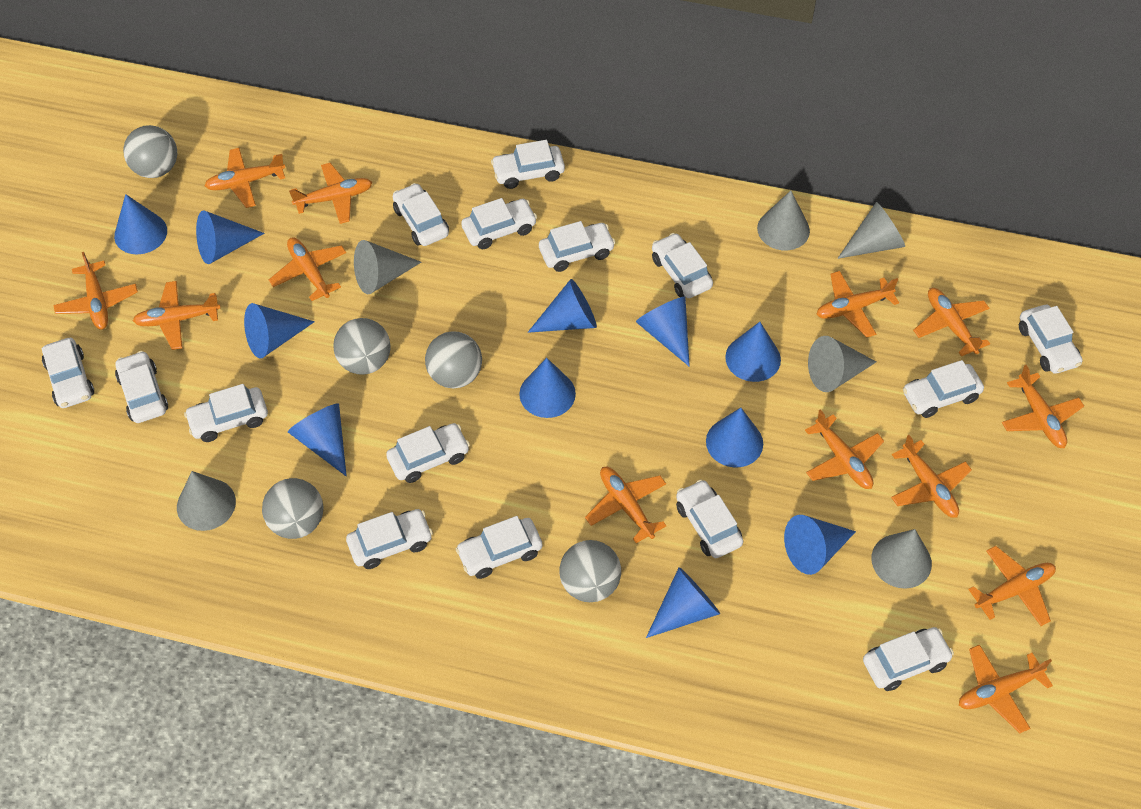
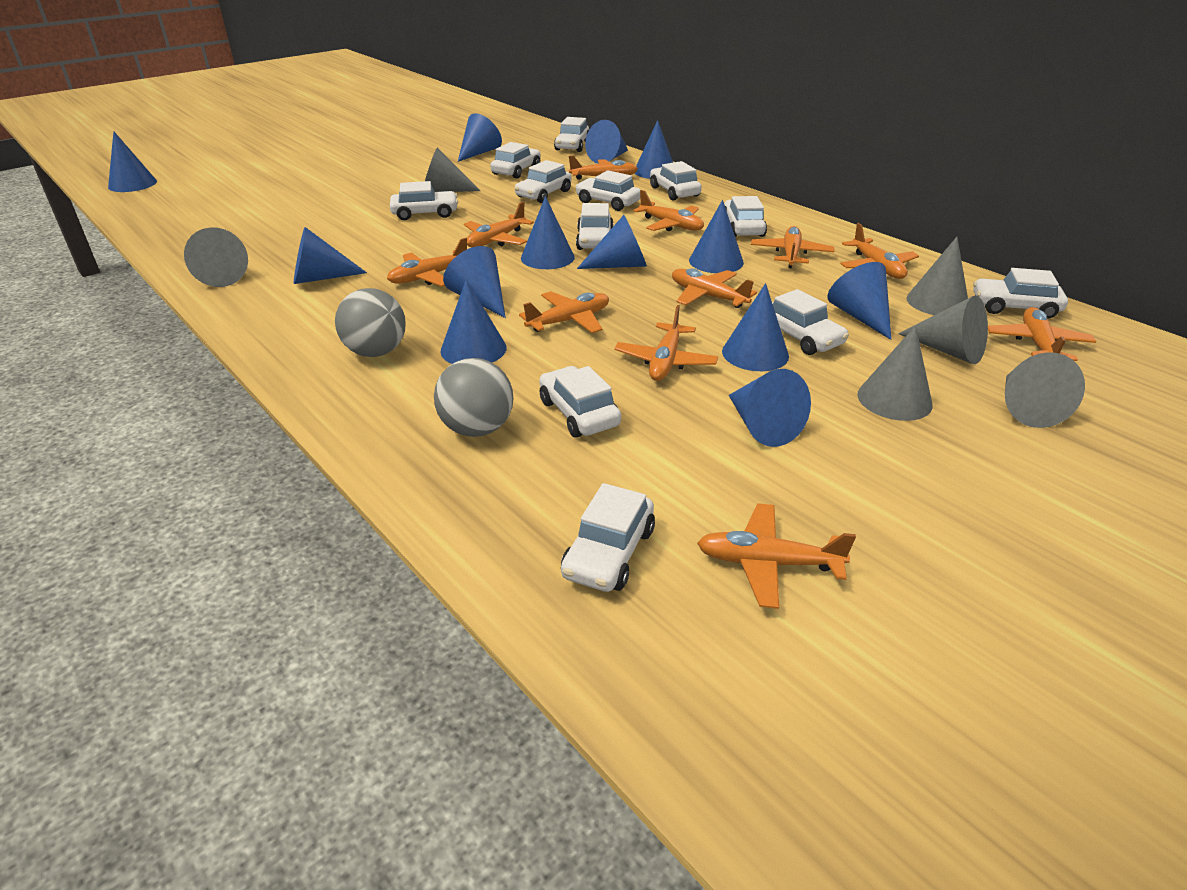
blue cone: 11 -> 13
grey ball: 5 -> 2
orange plane: 13 -> 11
white car: 15 -> 12

